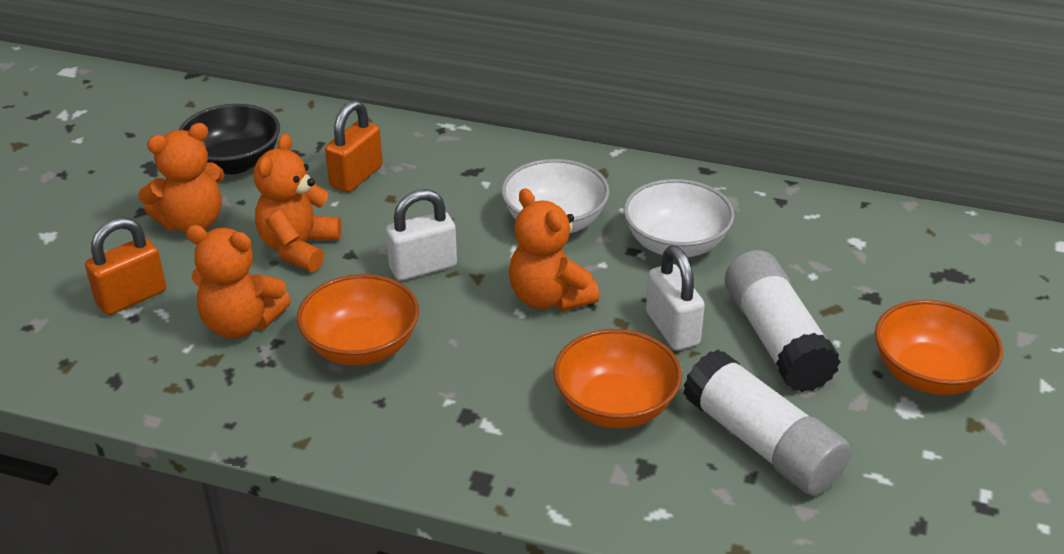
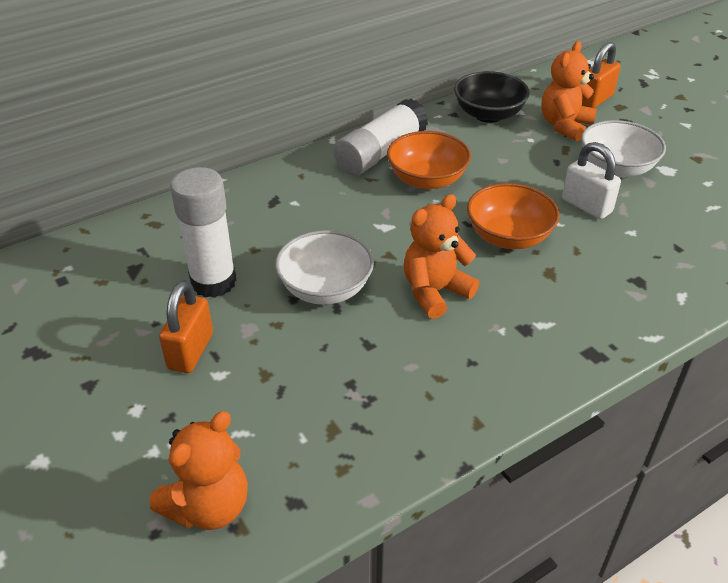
orange bowl: 3 -> 2
orange teddy bear: 4 -> 3
white padlock: 2 -> 1

